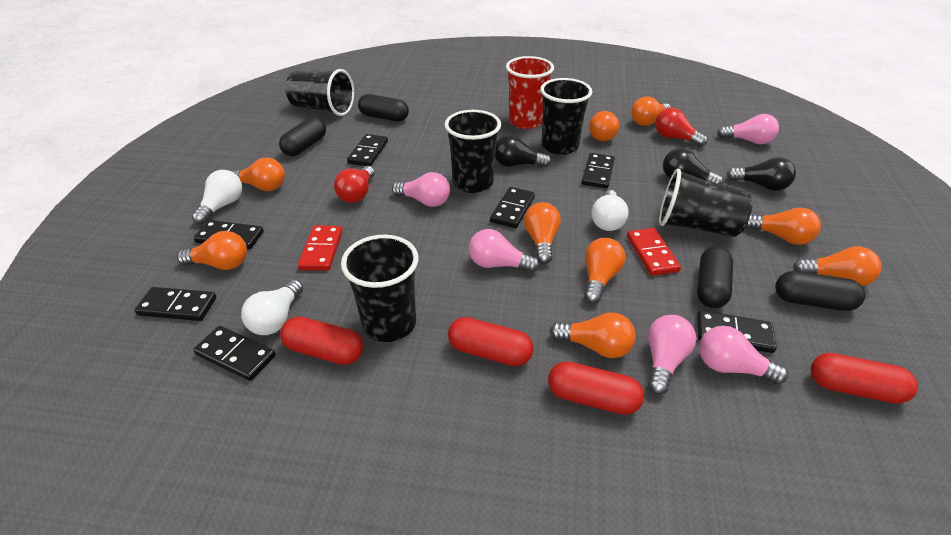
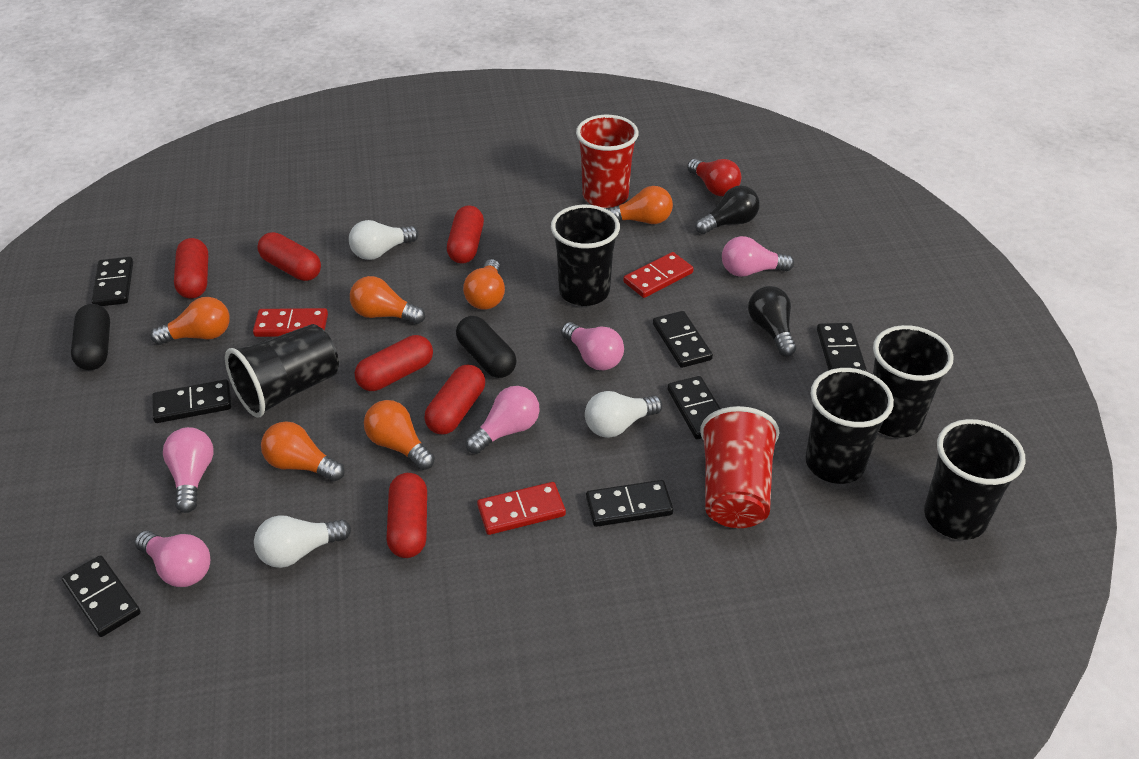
black capsule: 4 -> 2
black light bulb: 3 -> 2
orange light bulb: 9 -> 6
red capsule: 4 -> 6
red cup: 1 -> 2
red domino: 2 -> 3
red light bulb: 2 -> 1

